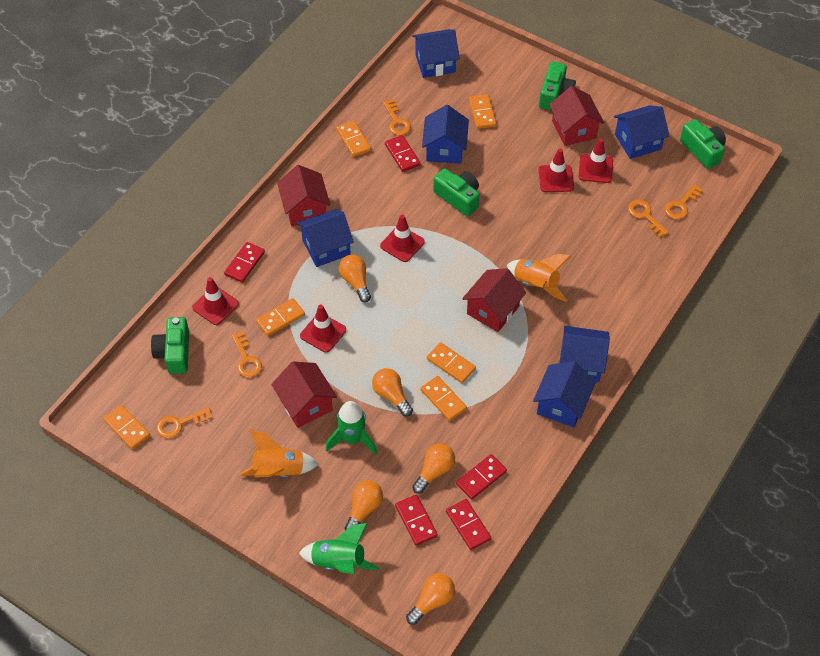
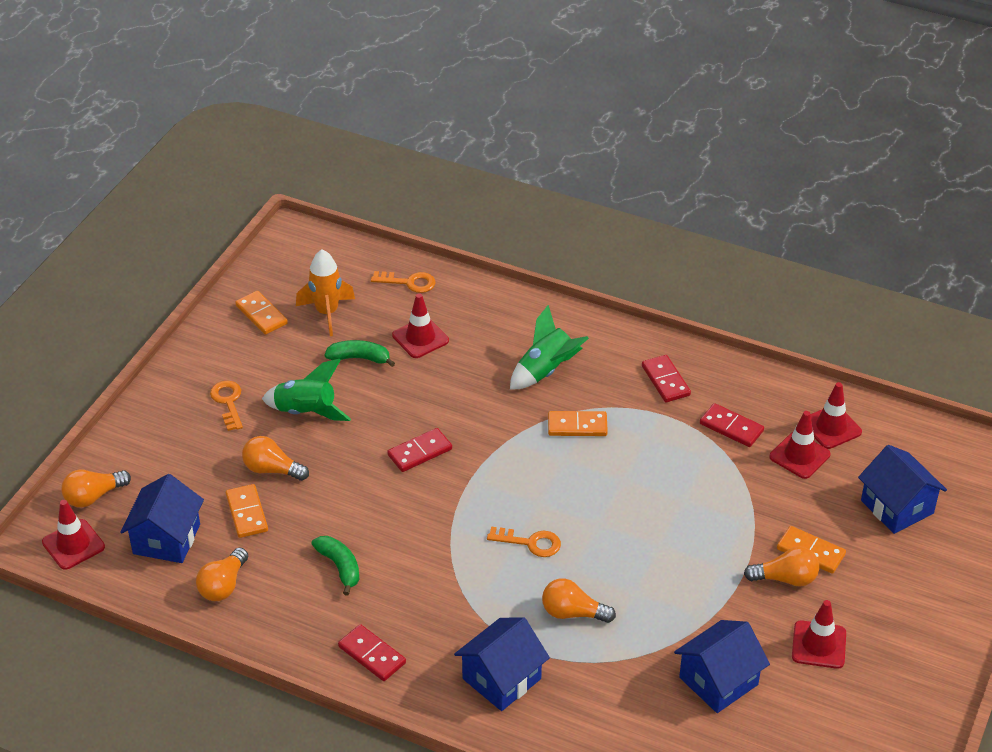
blue house: 6 -> 4
green banana: 0 -> 2
green camera: 4 -> 0
orange domino: 6 -> 4
orange key: 5 -> 3
orange rocket: 2 -> 1
red domino: 5 -> 4
red house: 4 -> 0

